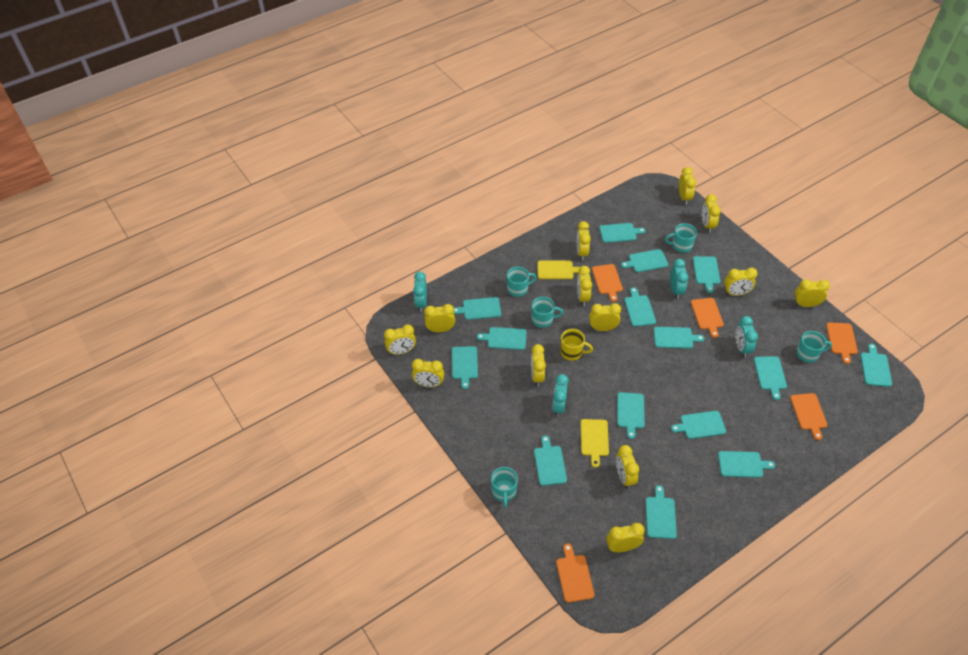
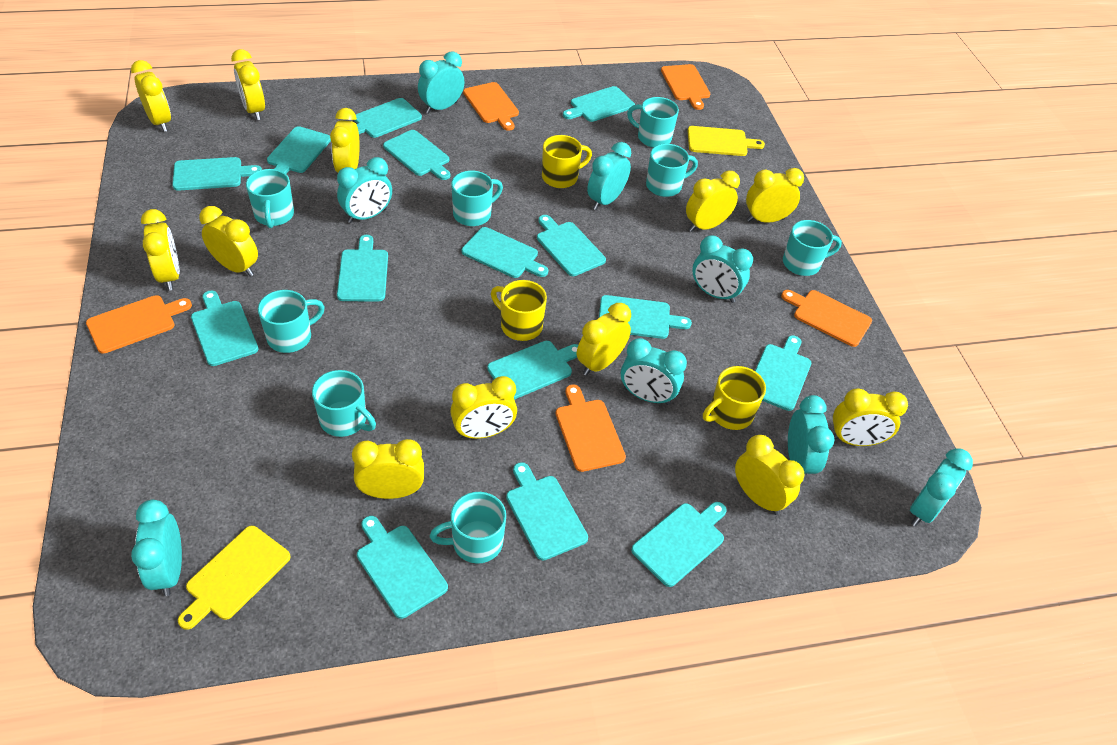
turquoise clock: 4 -> 8
turquoise mug: 5 -> 8
yellow clock: 13 -> 12
yellow mug: 1 -> 3

